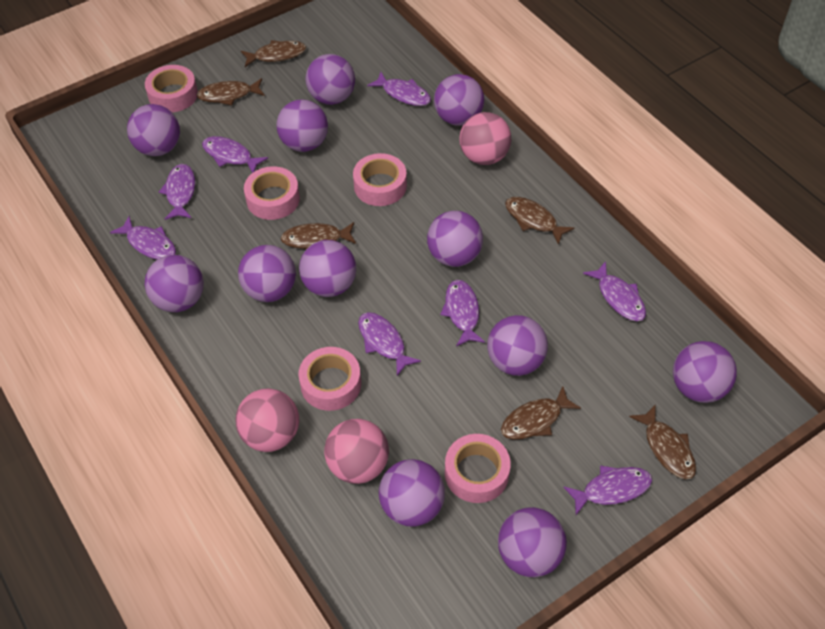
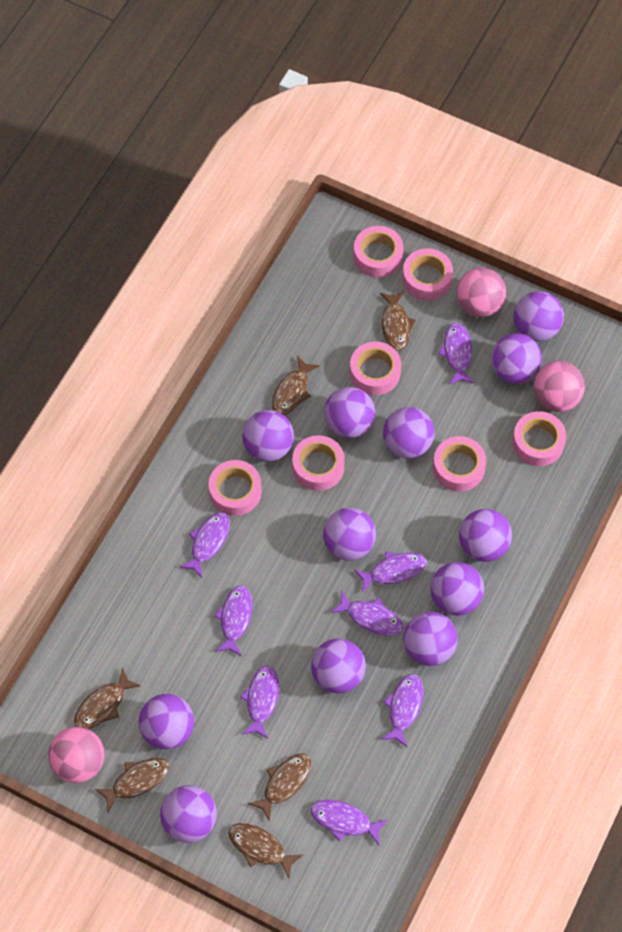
pink tape: 5 -> 7

